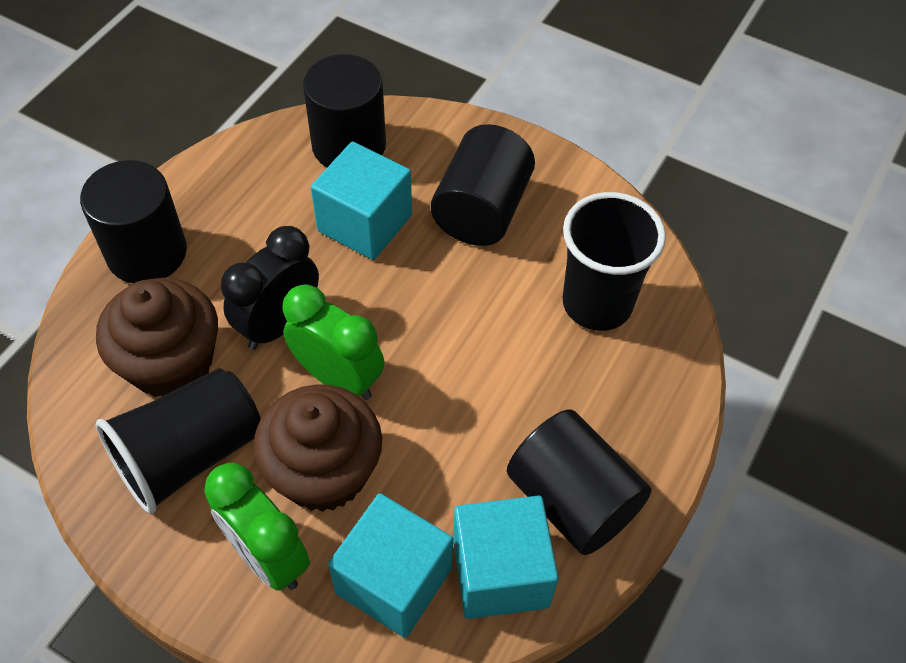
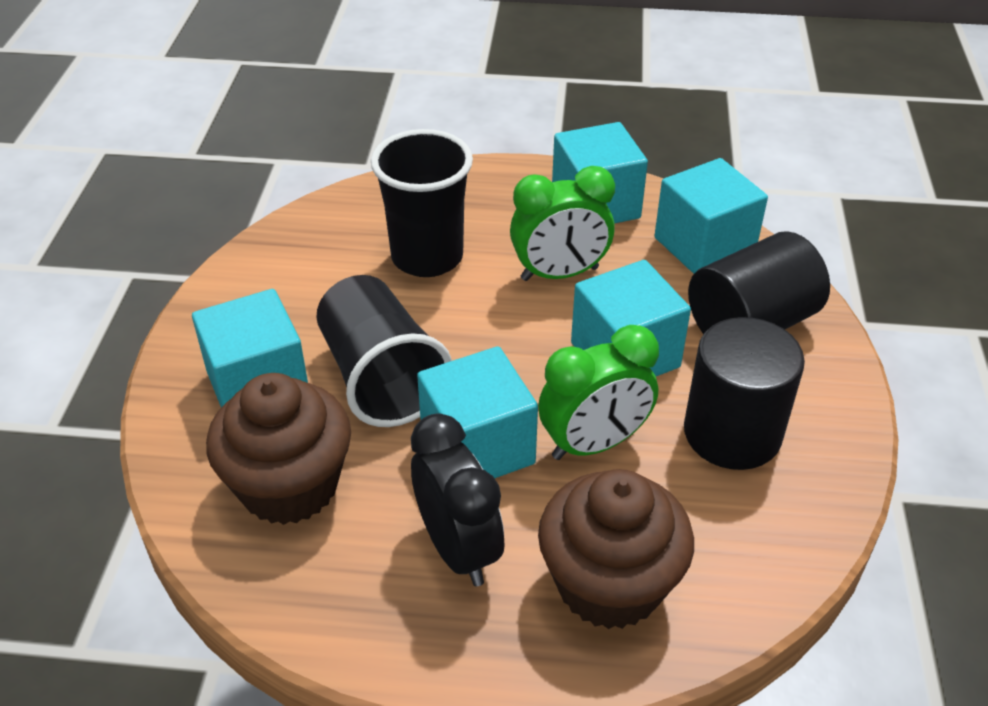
black cylinder: 4 -> 2
turquoise cube: 3 -> 5

